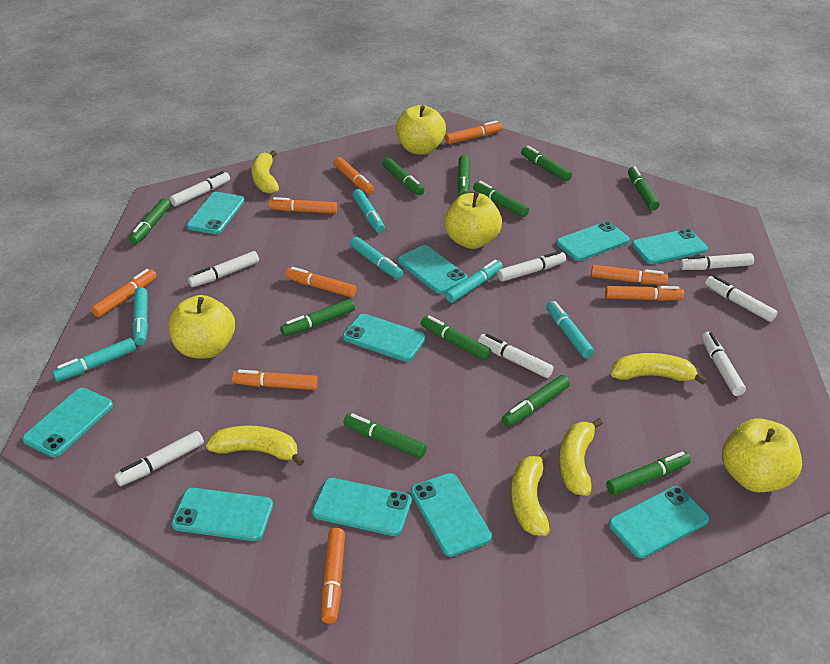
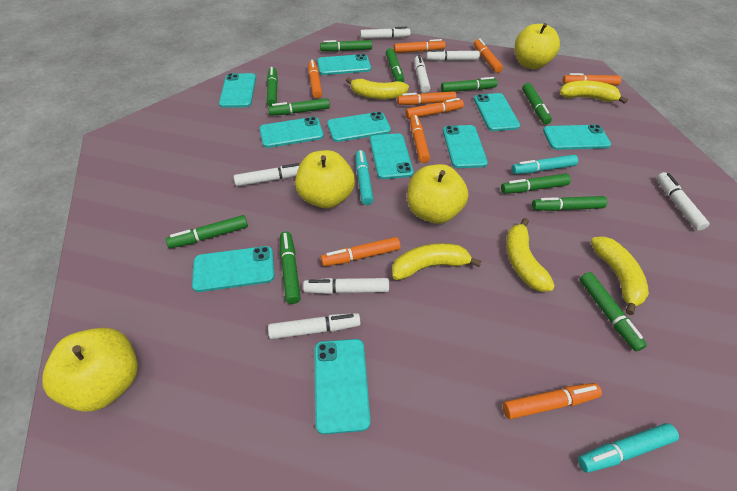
turquoise marker: 6 -> 3
white marker: 8 -> 7

